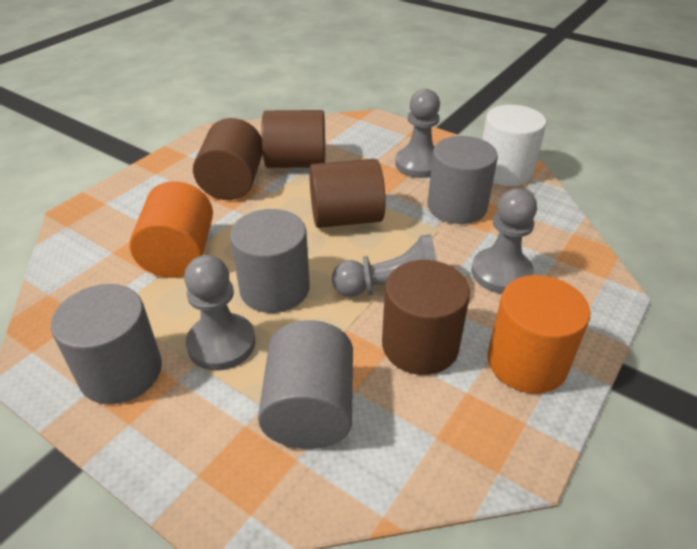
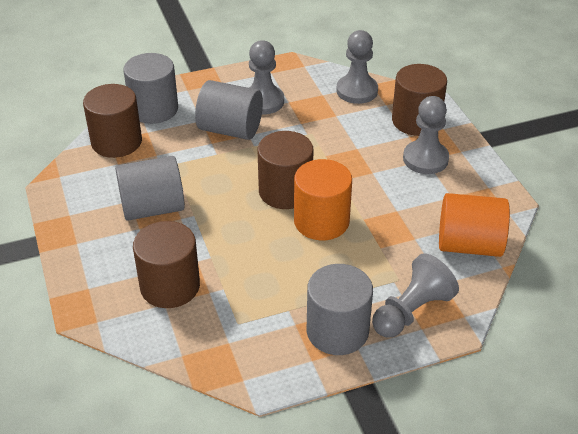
white cylinder: 1 -> 0

